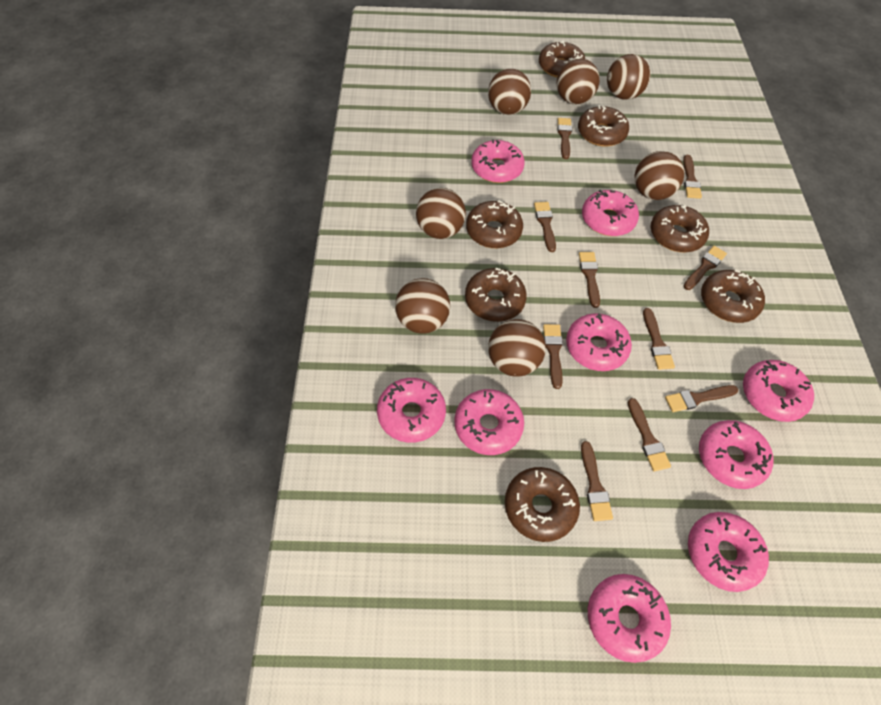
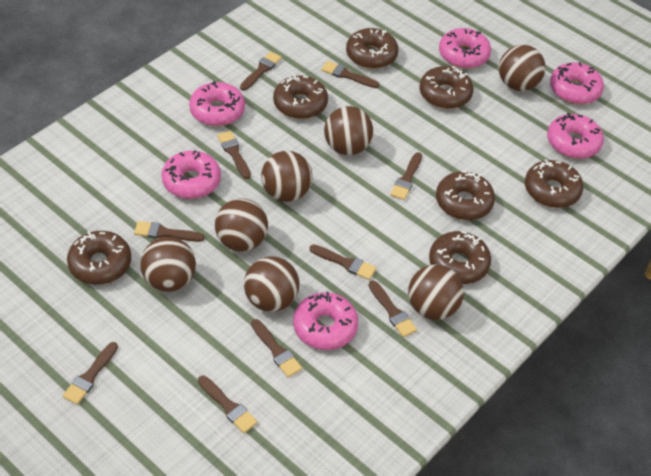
pink donut: 9 -> 6

